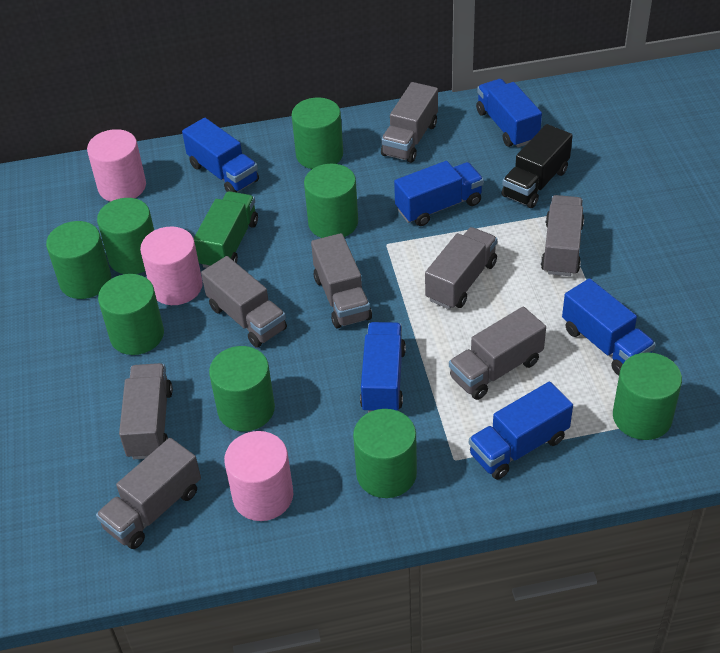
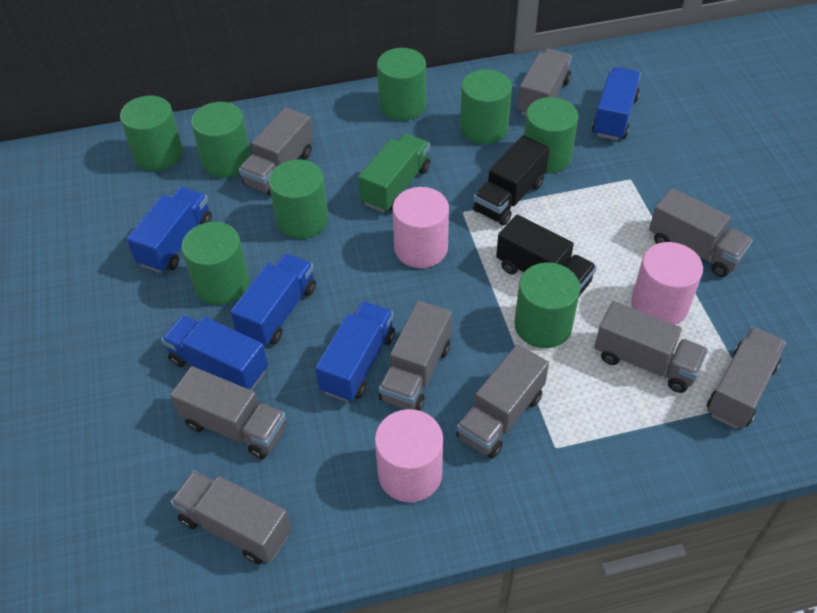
black truck: 1 -> 2
blue truck: 6 -> 5
grey truck: 8 -> 9

